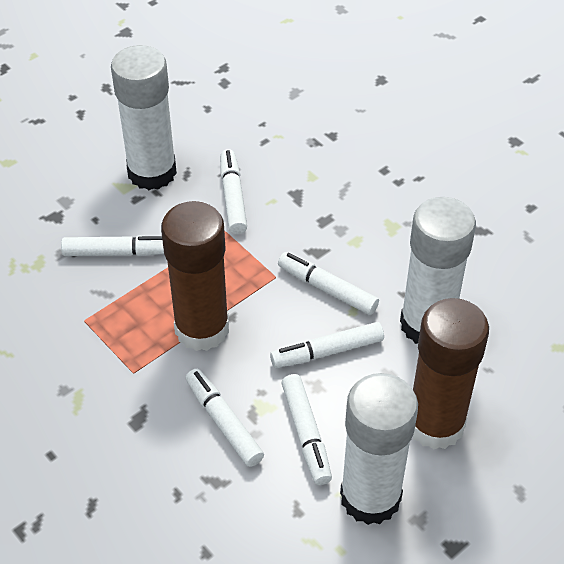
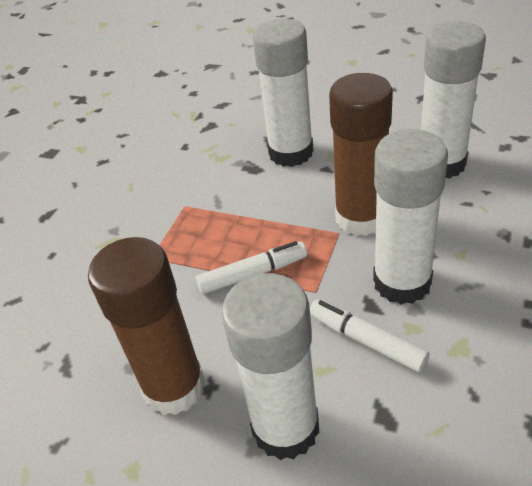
white glue stick: 3 -> 4
white marker: 6 -> 2

